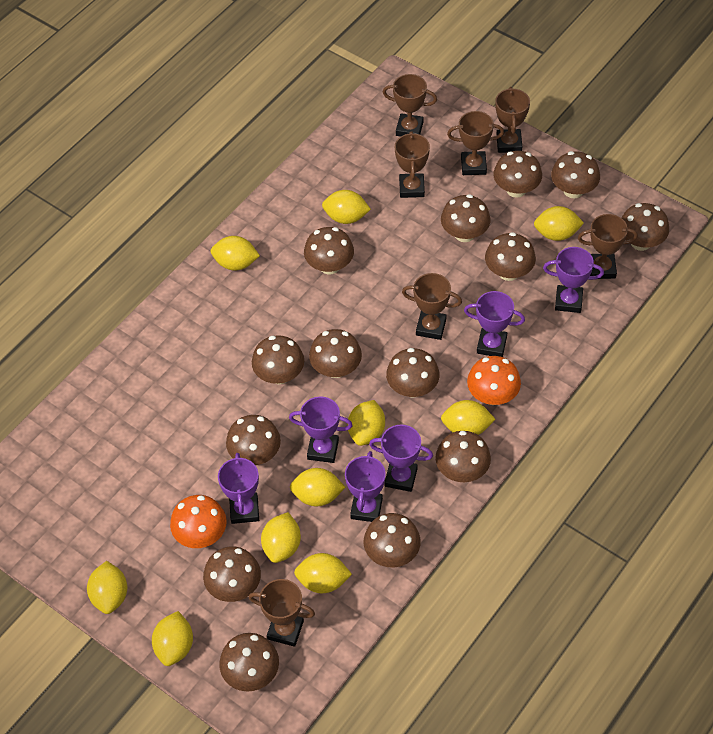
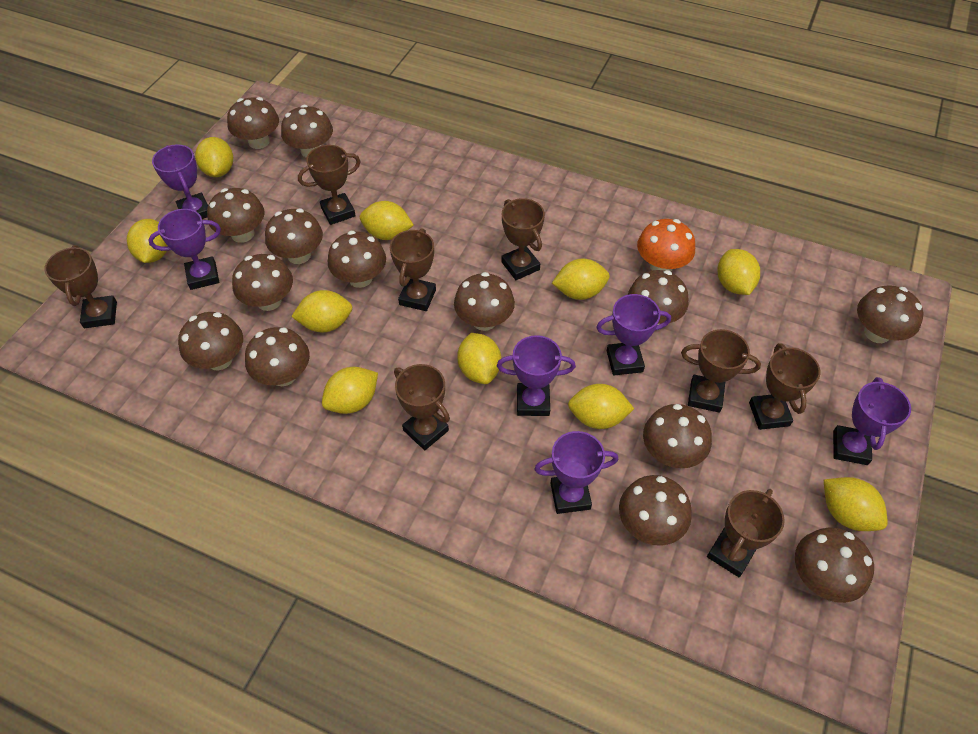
brown trophy: 7 -> 8
orange mushroom: 2 -> 1

